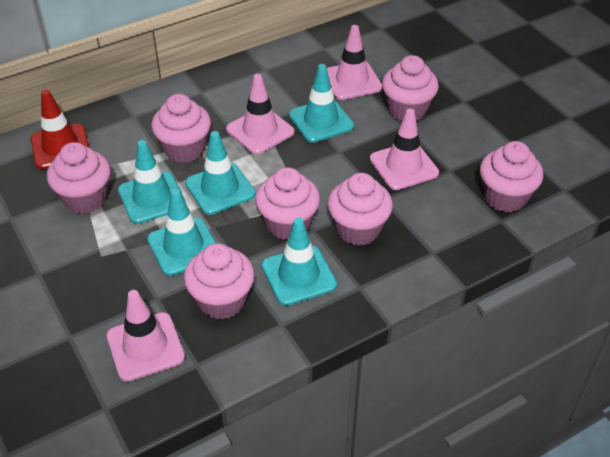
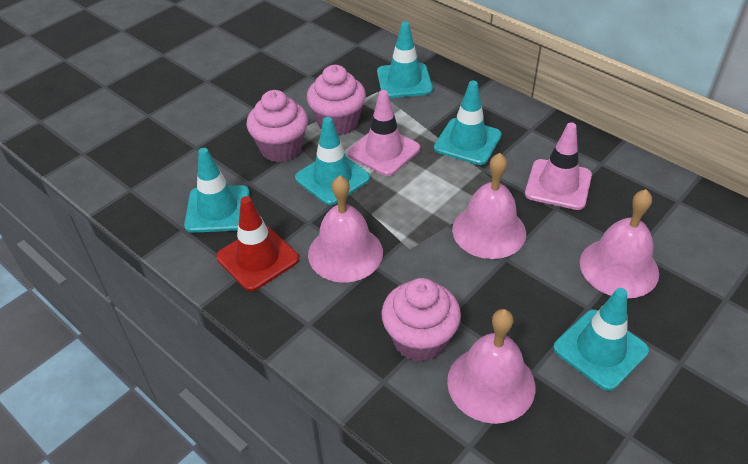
pink bell: 0 -> 4
pink cupcake: 7 -> 3
pink traffic cone: 4 -> 2

